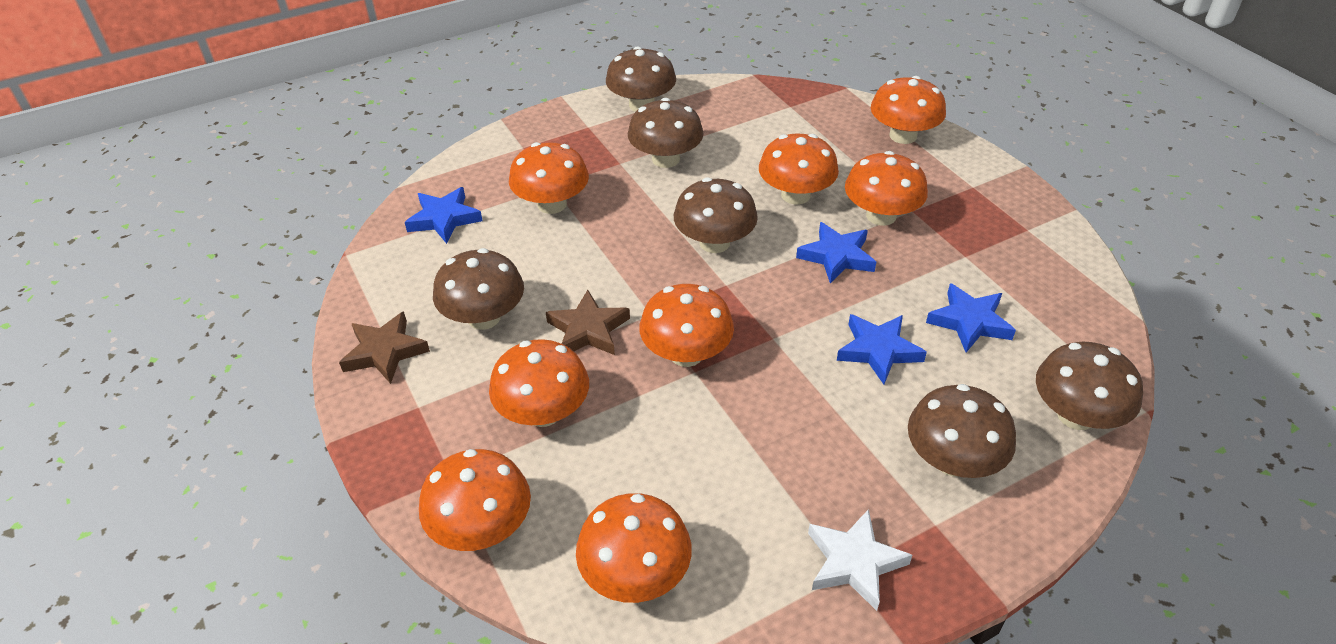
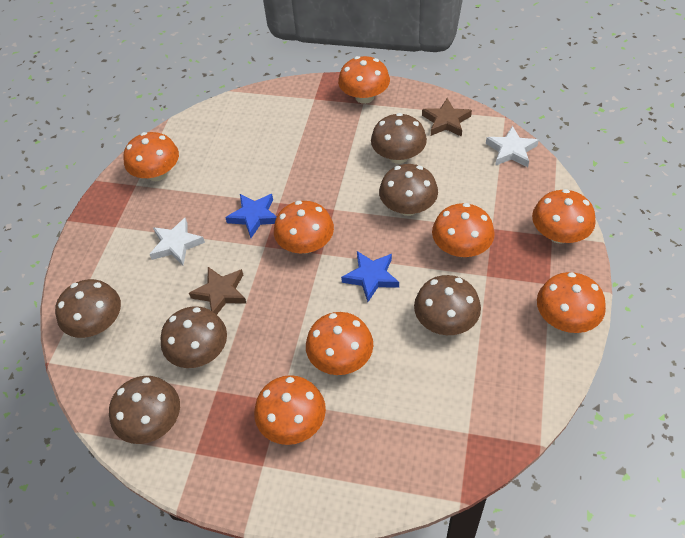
blue star: 4 -> 2
white star: 1 -> 2

